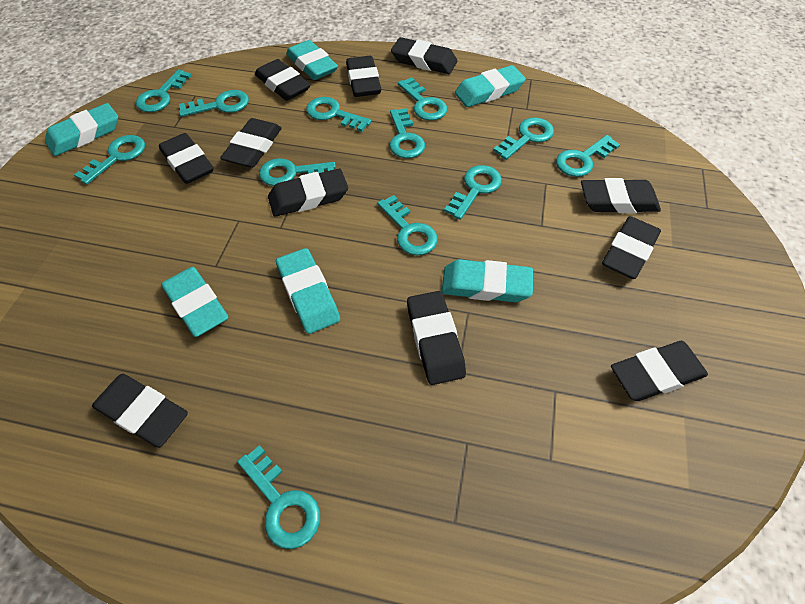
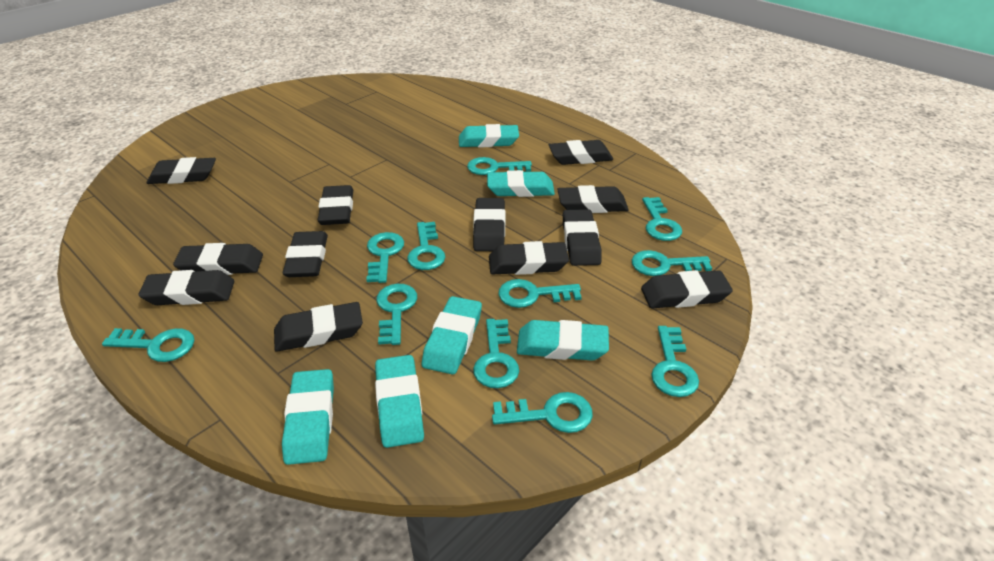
black eraser: 11 -> 12
turquoise key: 12 -> 11

